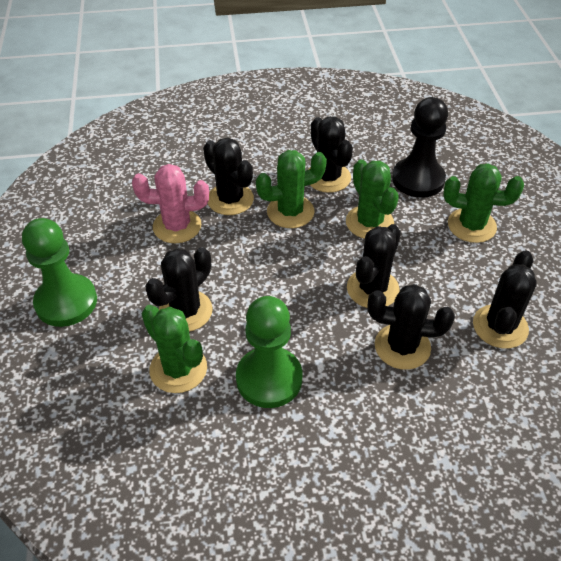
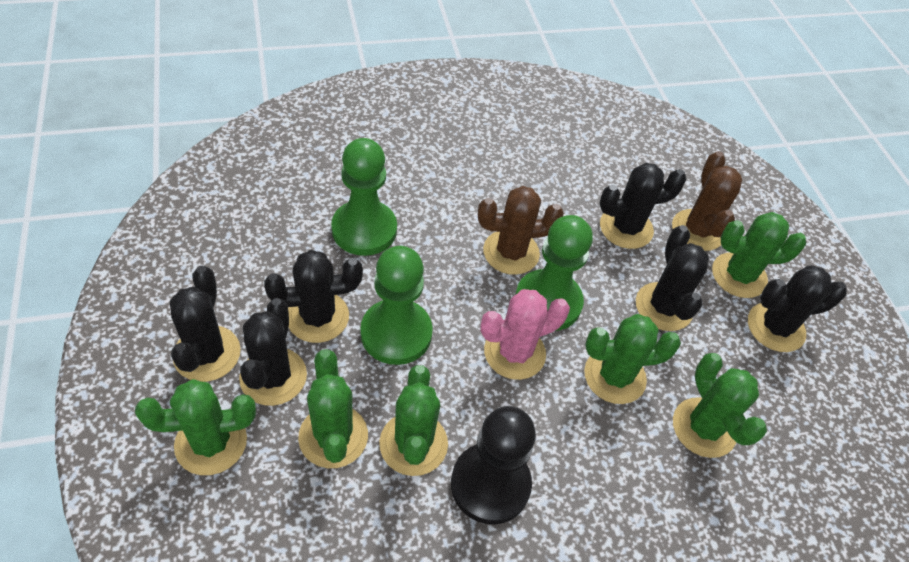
brown cactus: 0 -> 2
green cactus: 4 -> 6
green pawn: 2 -> 3

